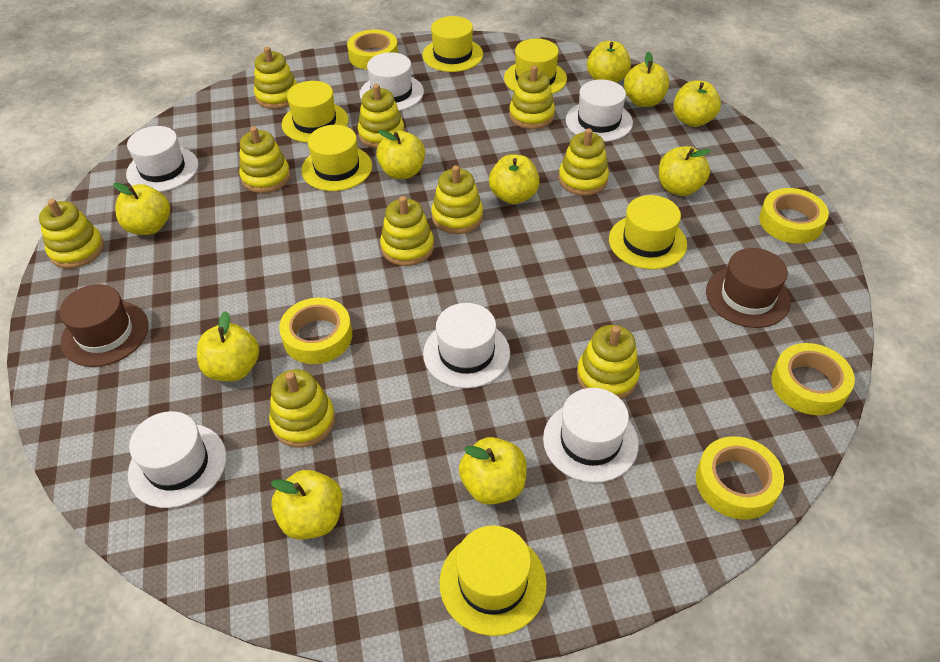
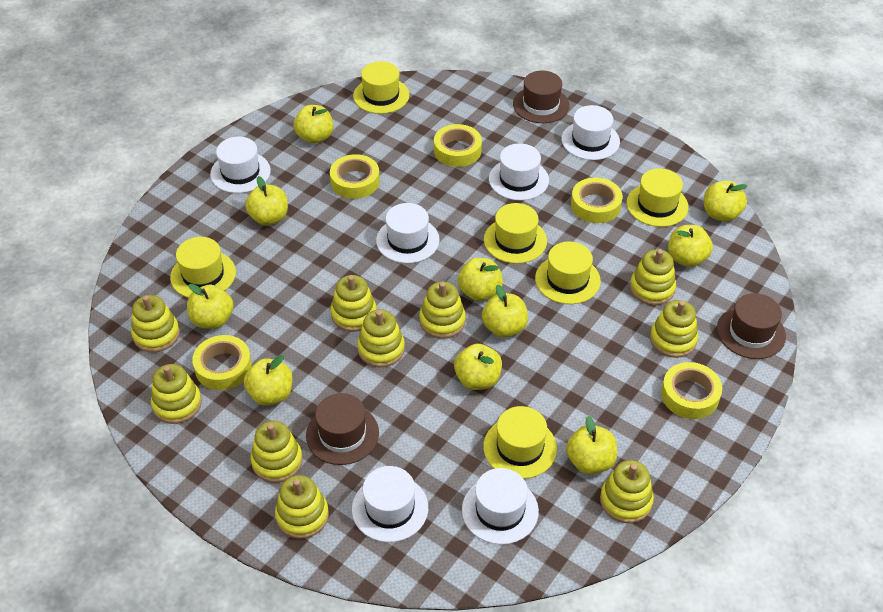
brown hat: 2 -> 3

